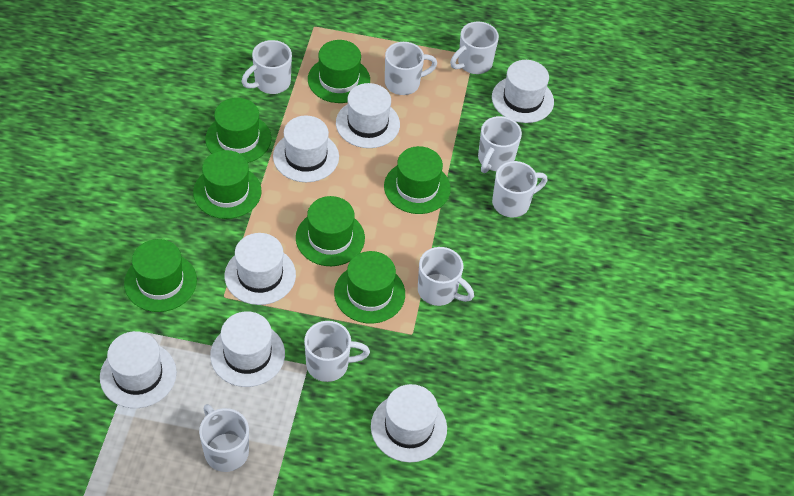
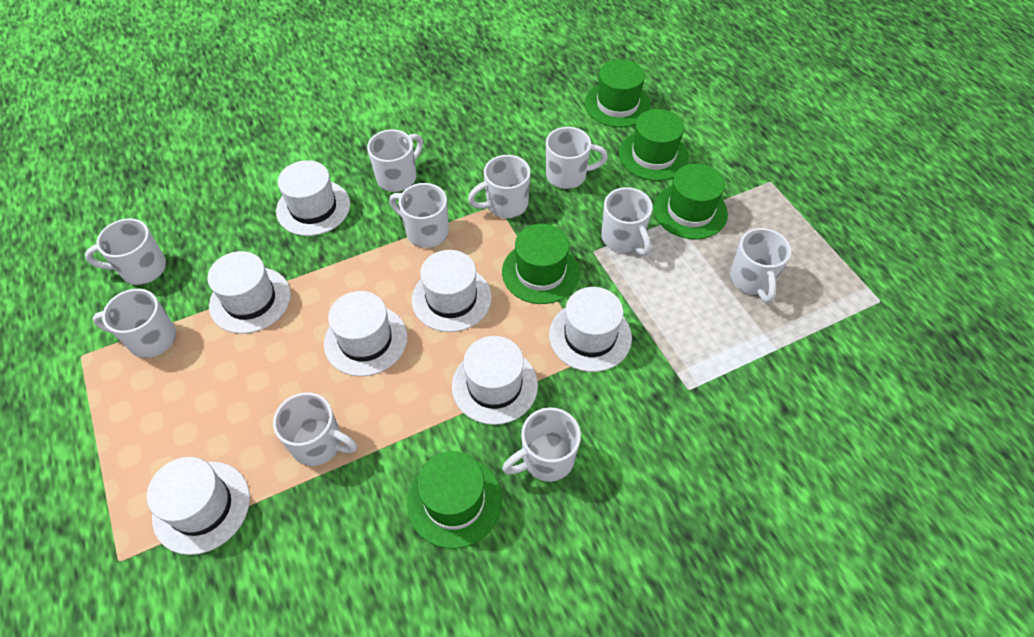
green hat: 7 -> 5
white mug: 8 -> 10

